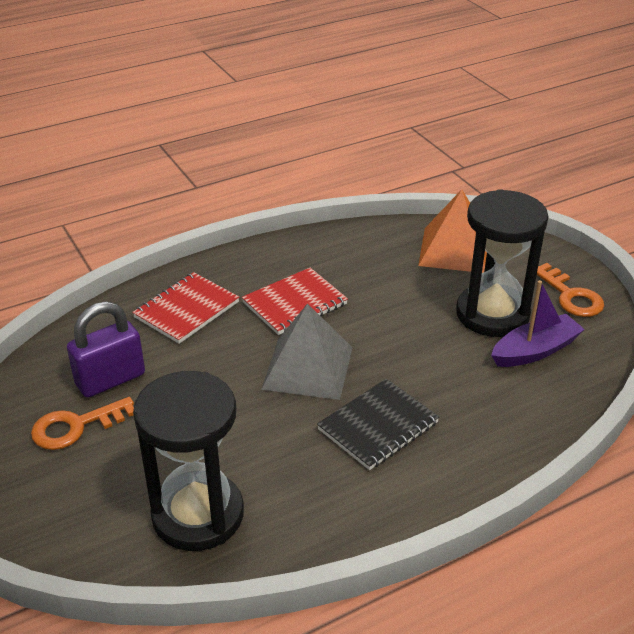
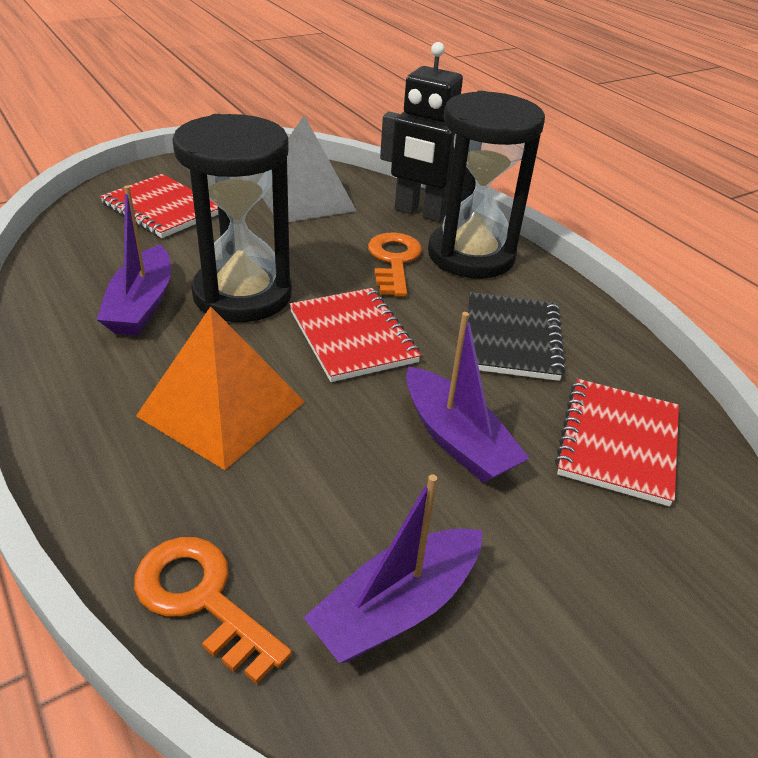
black robot: 0 -> 1
purple boat: 1 -> 3
purple padlock: 1 -> 0
red notebook: 2 -> 3

